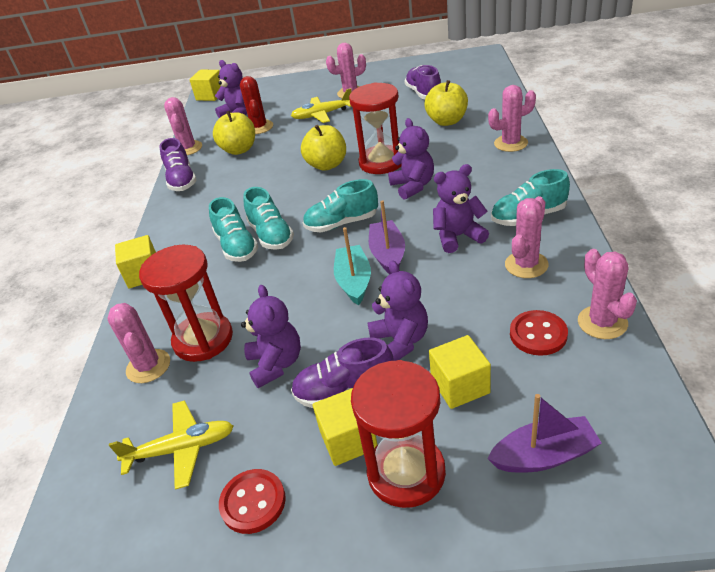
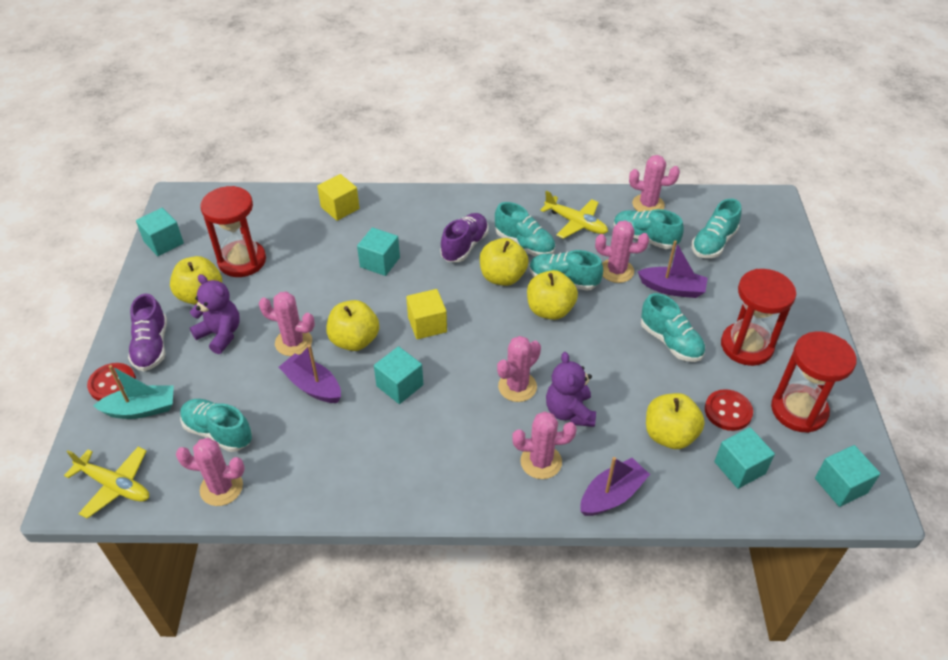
purple boat: 2 -> 3
purple shoe: 3 -> 2
purple teddy bear: 5 -> 2
red cactus: 1 -> 0
turquoise cube: 0 -> 5
turquoise shoe: 4 -> 6
yellow apple: 3 -> 5
yellow cube: 4 -> 2

